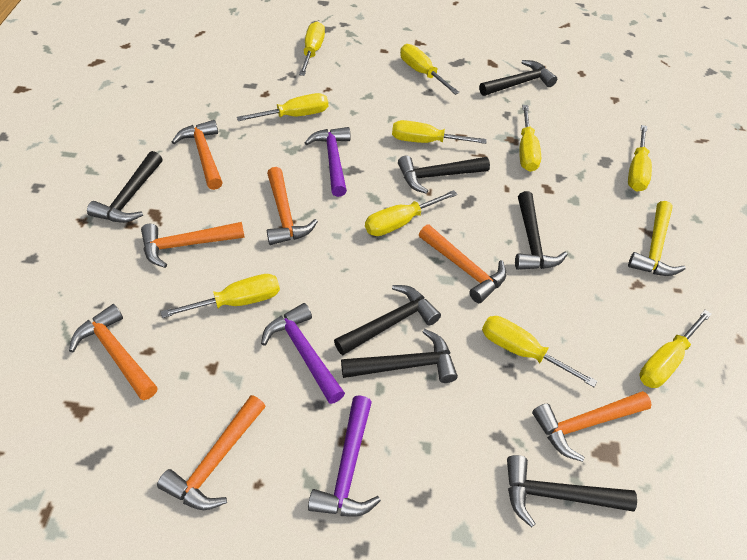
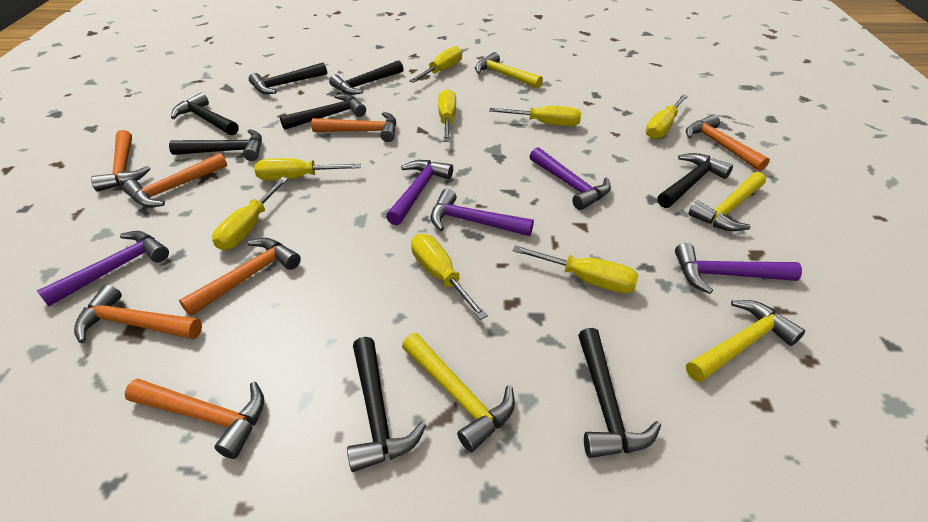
black hammer: 7 -> 8
purple hammer: 3 -> 5
yellow hammer: 1 -> 4
yellow screwdriver: 10 -> 8

